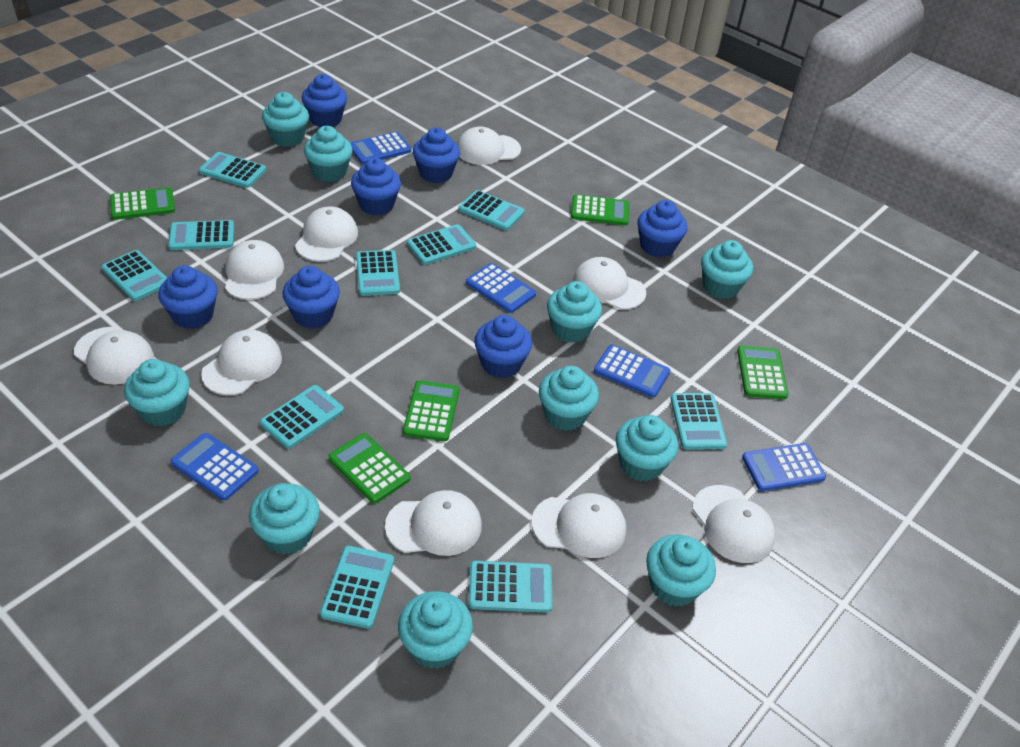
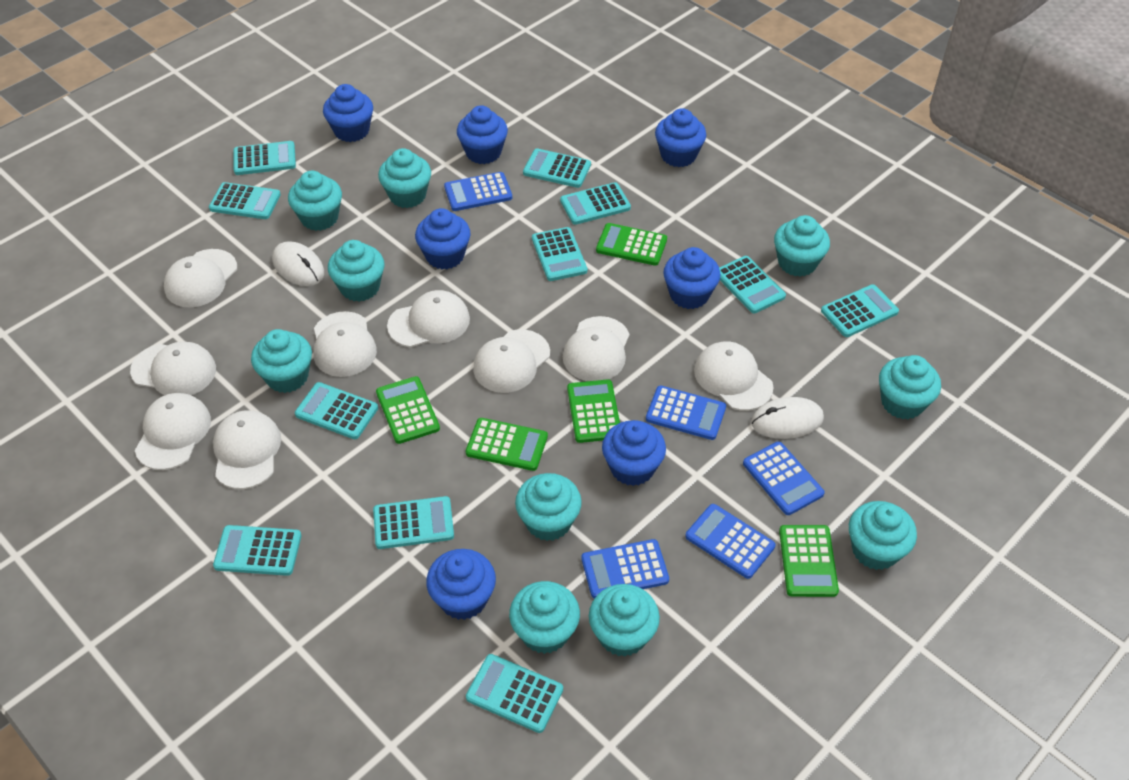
turquoise calculator: 10 -> 11
white mouse: 0 -> 2

